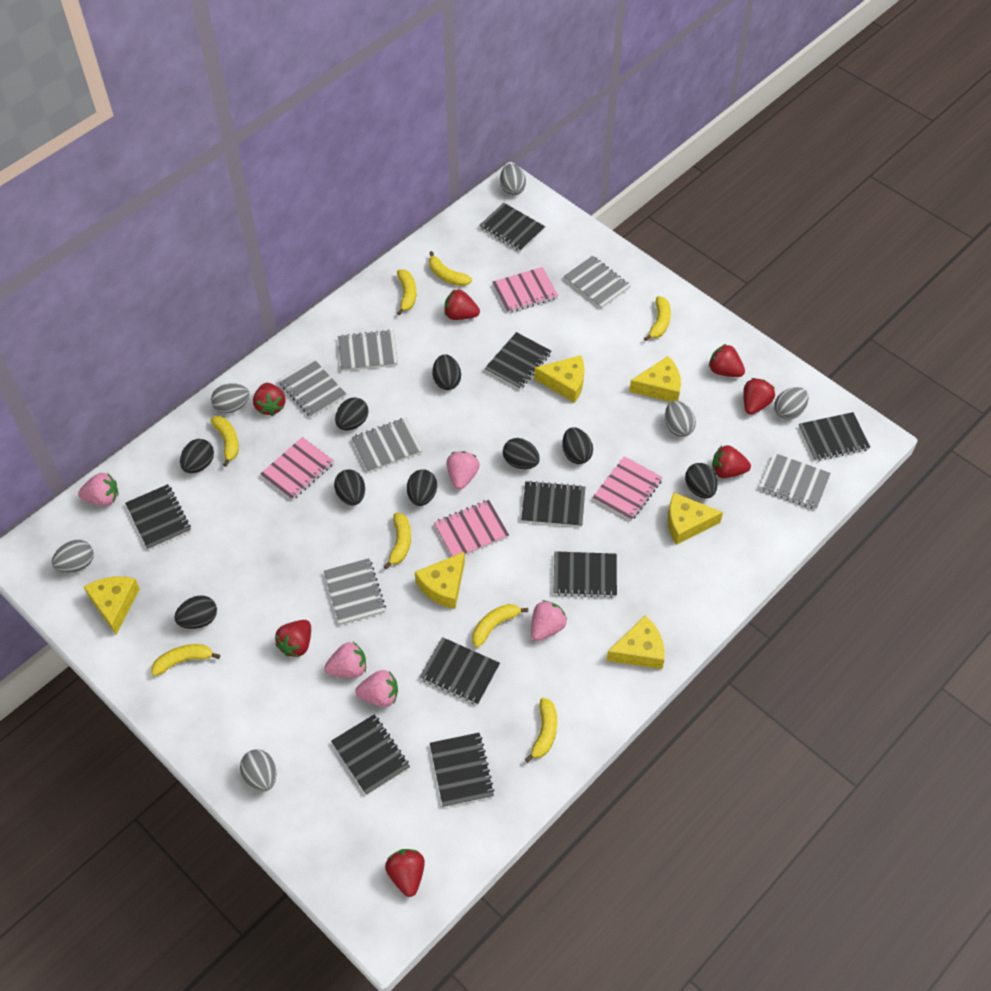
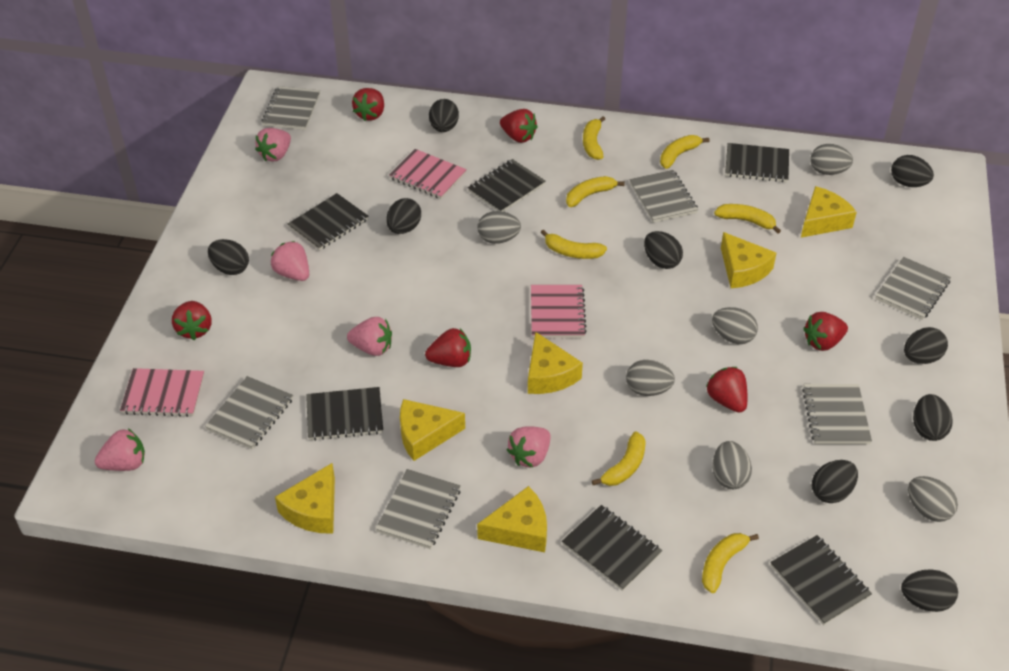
black notebook: 9 -> 6
pink notebook: 4 -> 3
red strawberry: 7 -> 6
yellow banana: 8 -> 7

